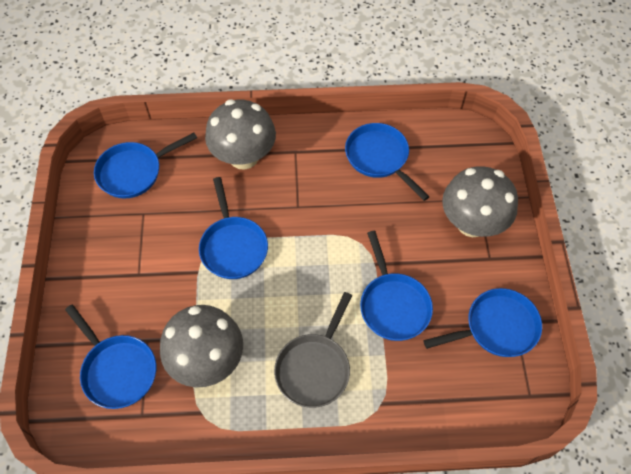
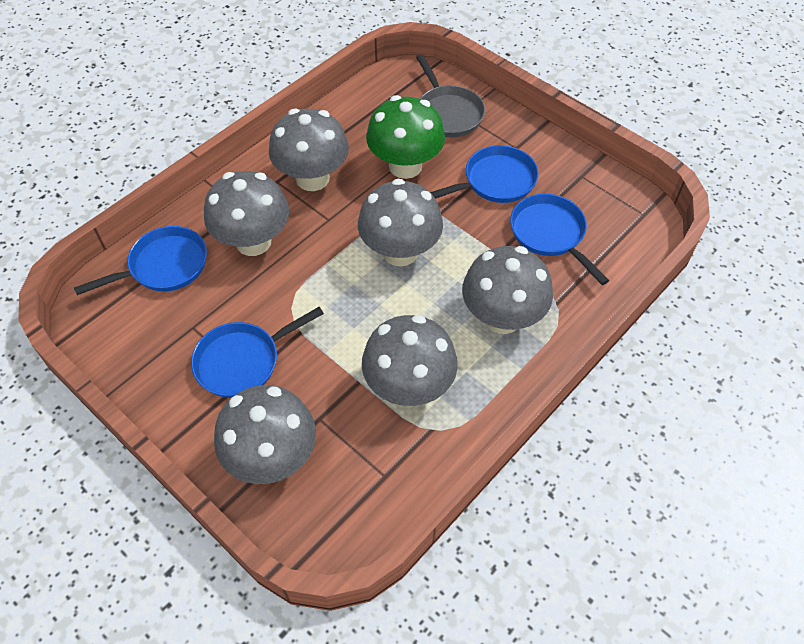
blue pan: 6 -> 4
green mushroom: 0 -> 1
grey mushroom: 3 -> 6

